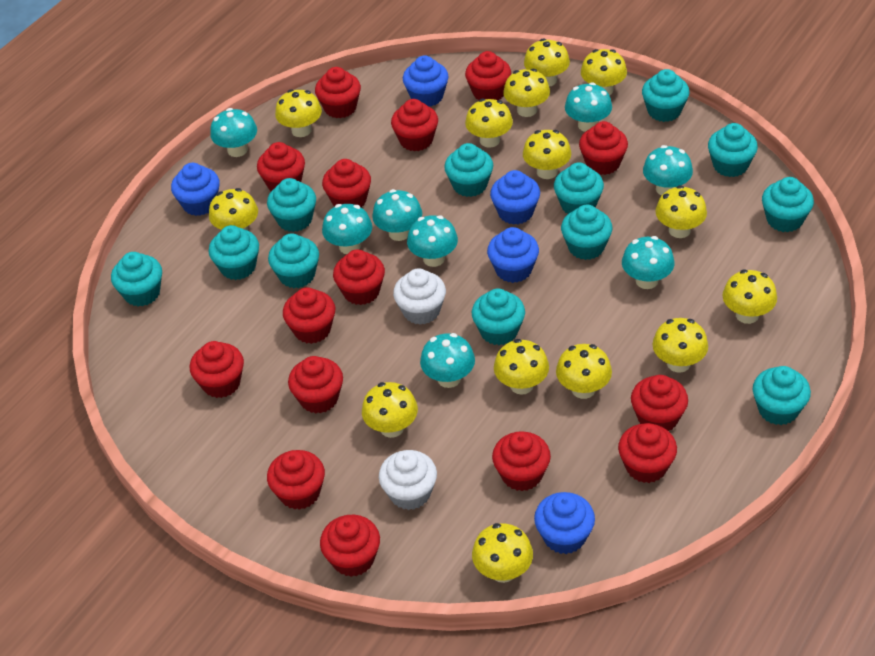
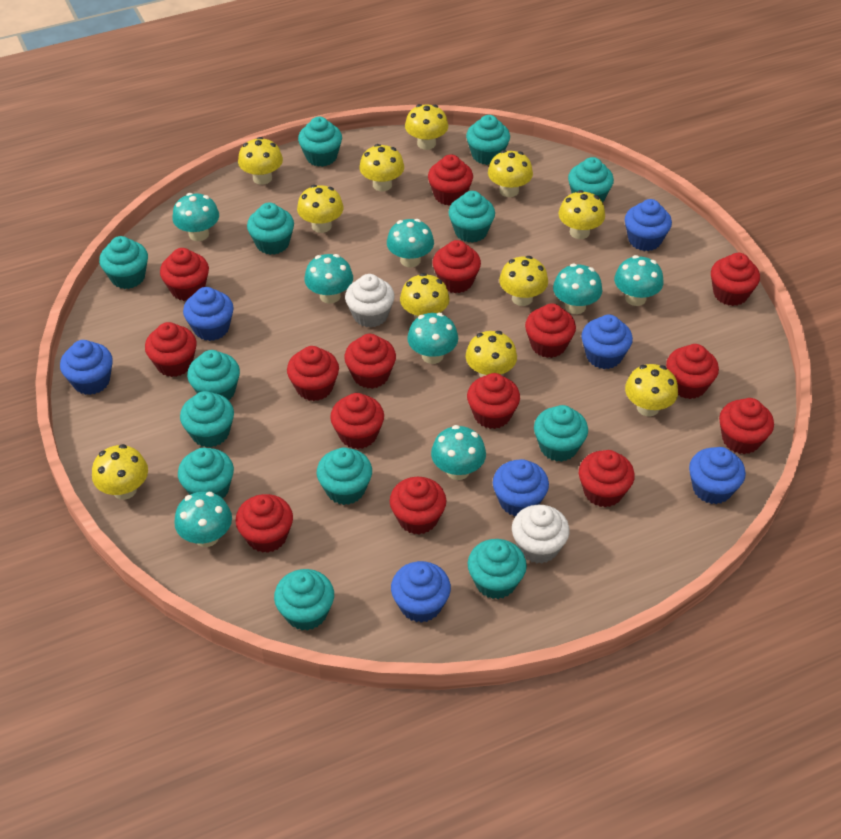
blue cupcake: 5 -> 7
turquoise cupcake: 12 -> 13
yellow mushroom: 14 -> 11

